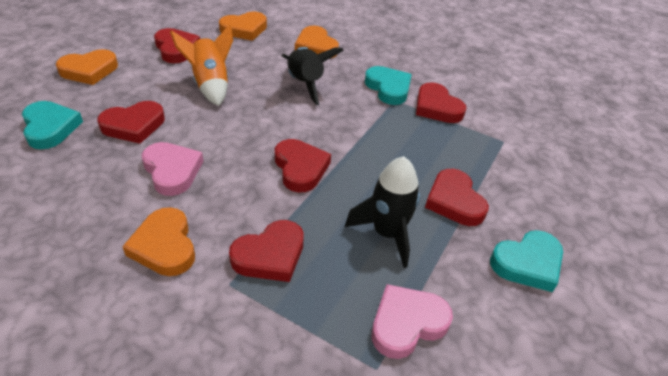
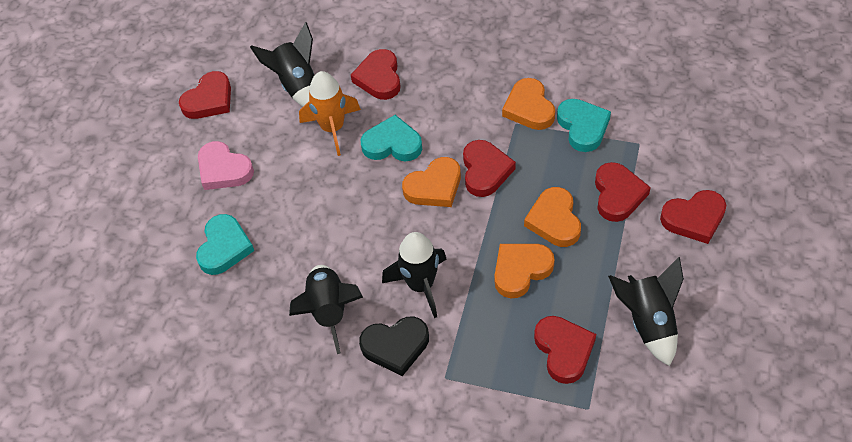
black heart: 0 -> 1
black rocket: 2 -> 4
pink heart: 2 -> 1

